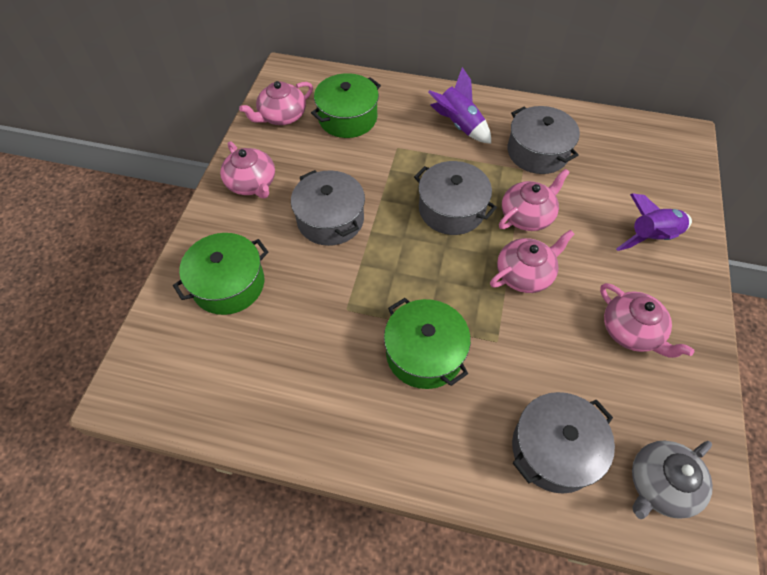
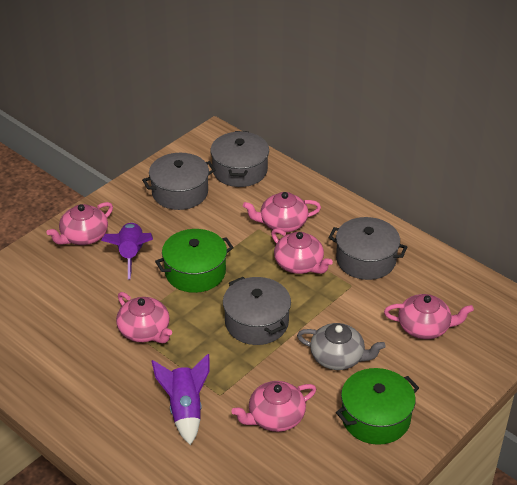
green pot: 3 -> 2
pink teapot: 5 -> 6

